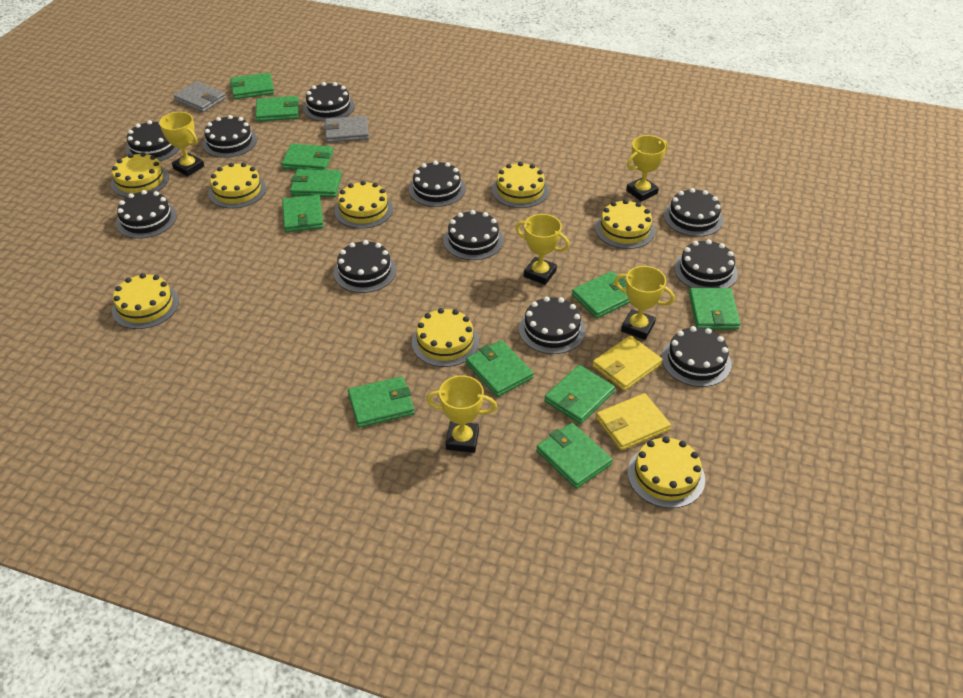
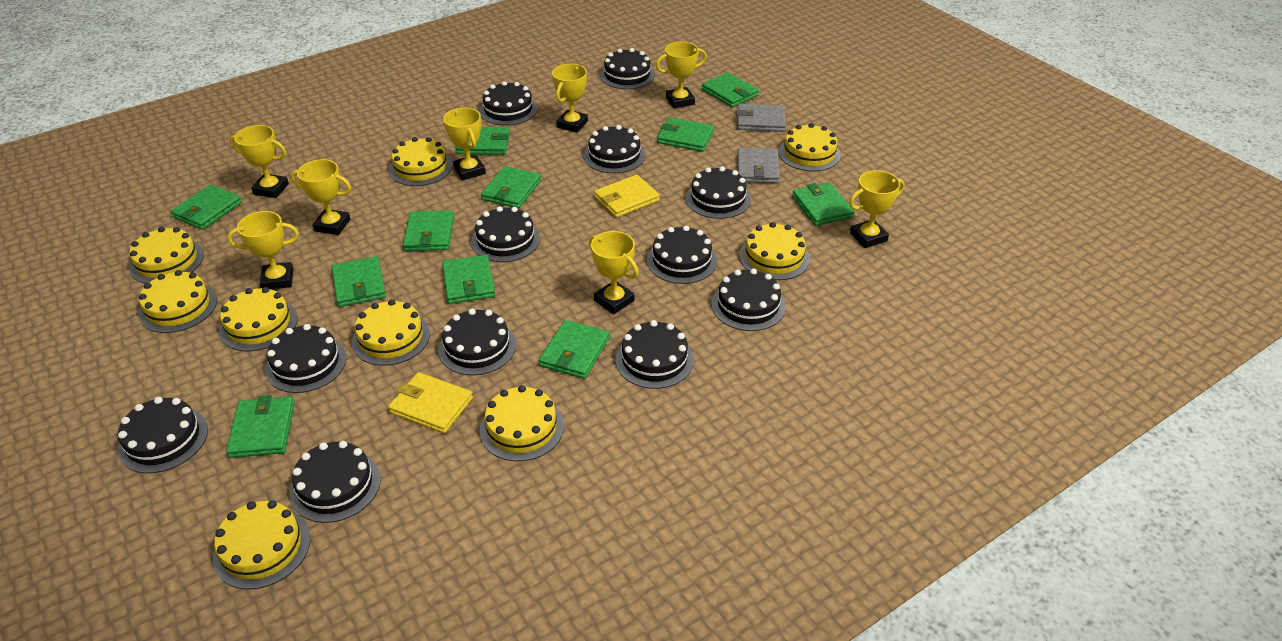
black cake: 11 -> 12
yellow cake: 8 -> 9
yellow trophy: 5 -> 8

